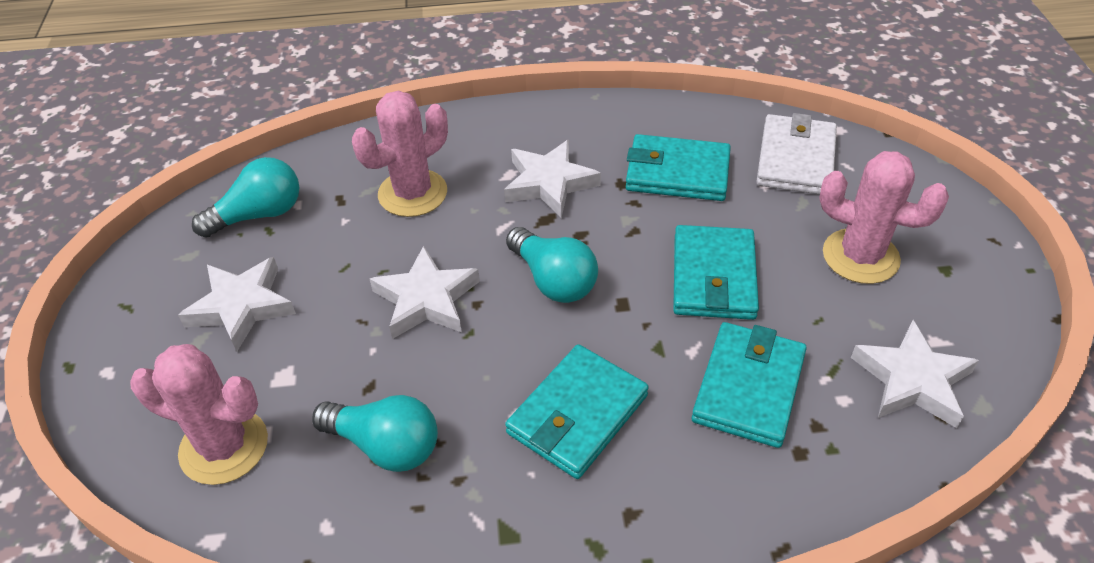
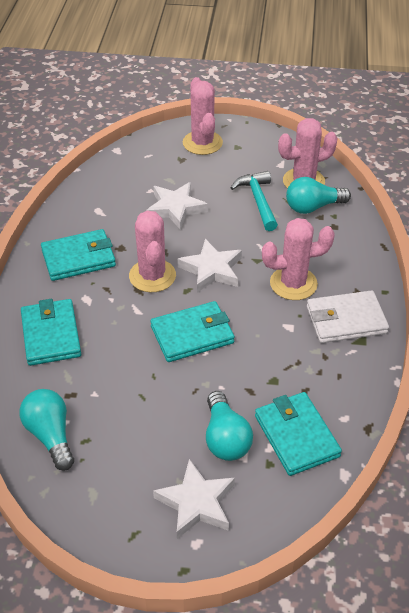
pink cactus: 3 -> 4
turquoise hammer: 0 -> 1
white star: 4 -> 3

